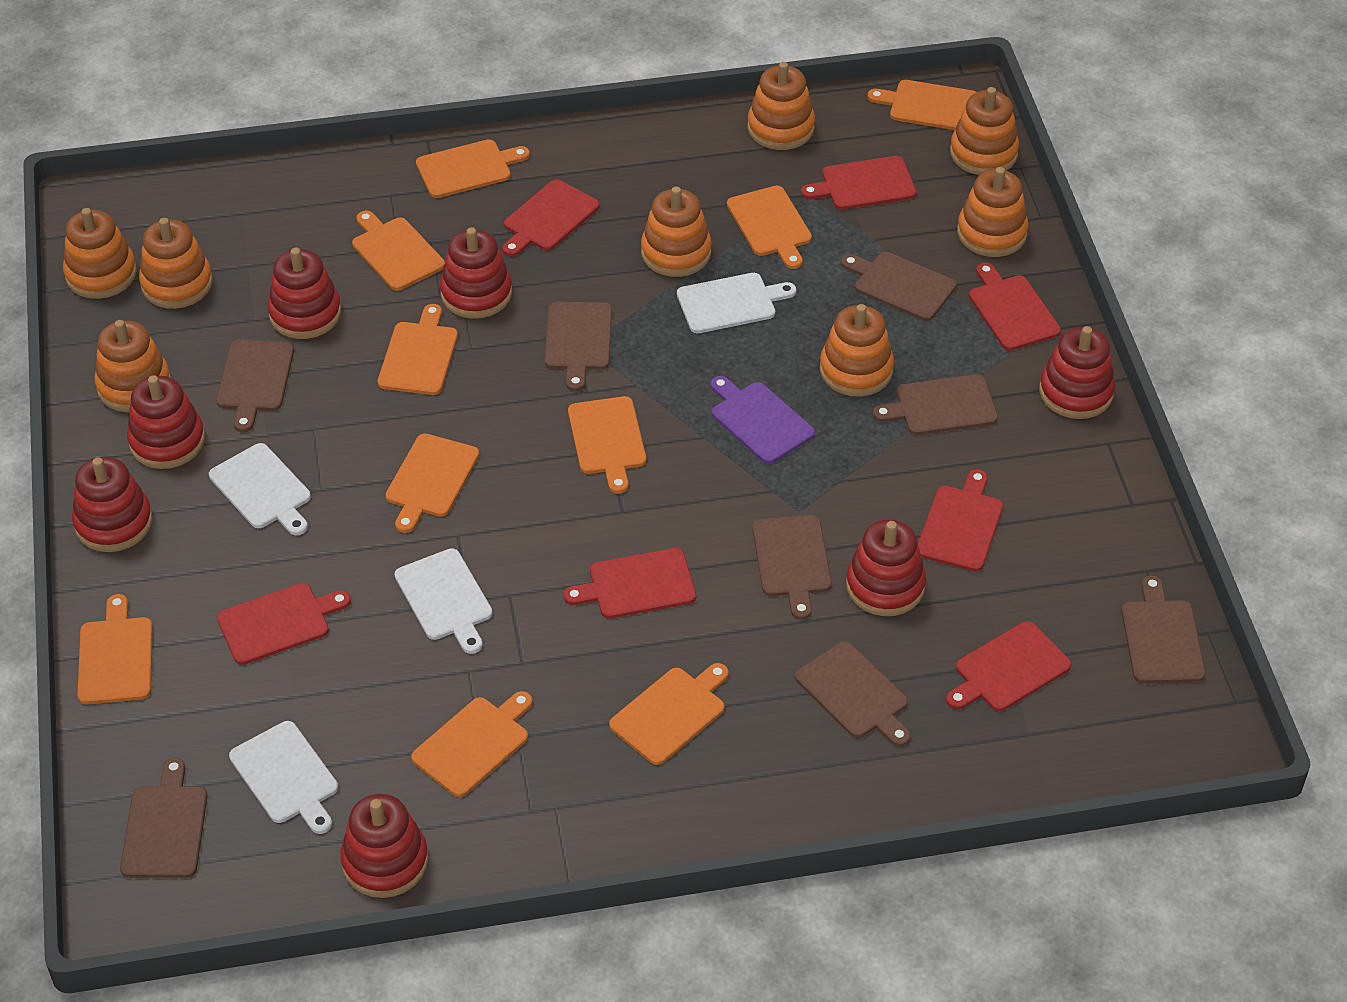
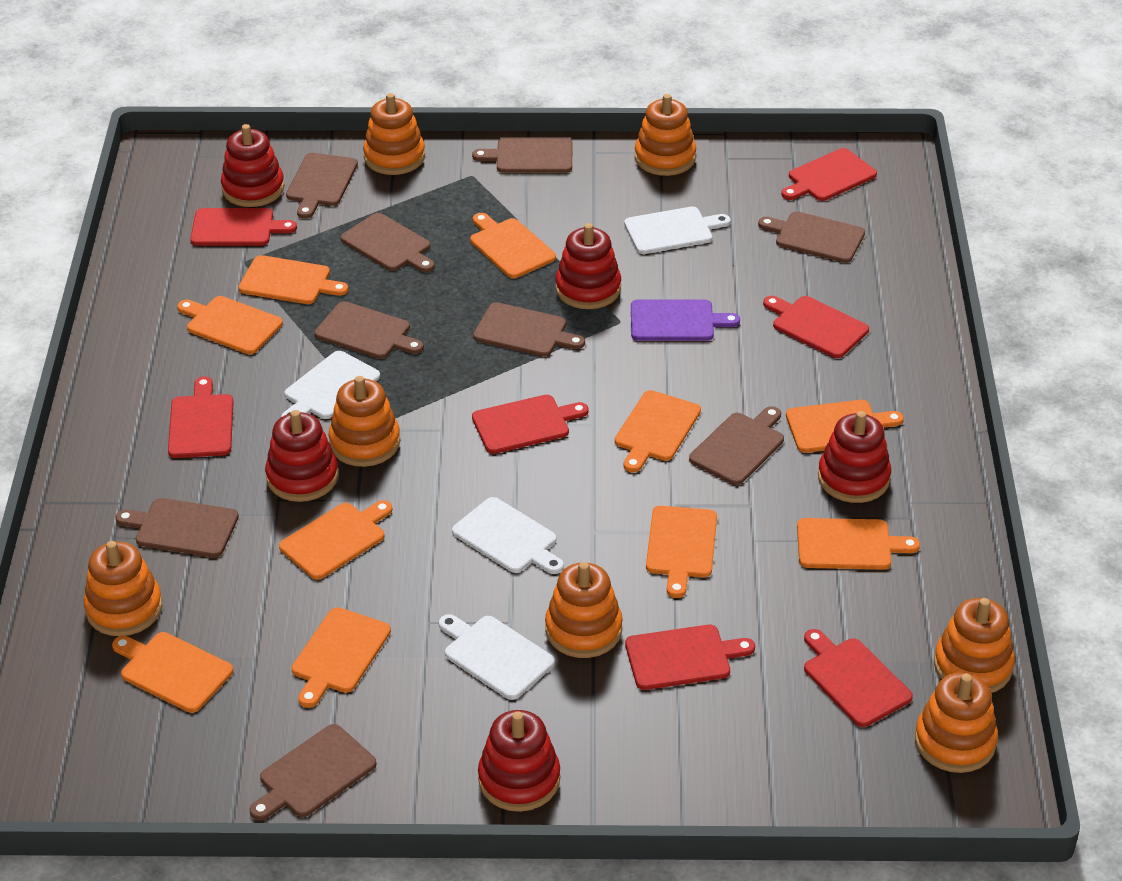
brown cutting board: 8 -> 9
orange stacking toy: 8 -> 7
red stacking toy: 7 -> 5

